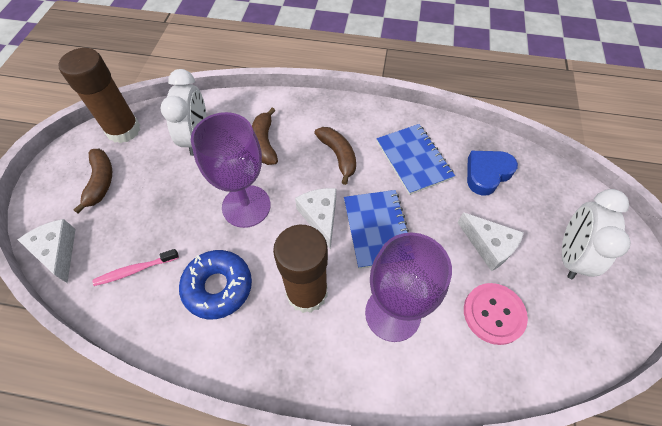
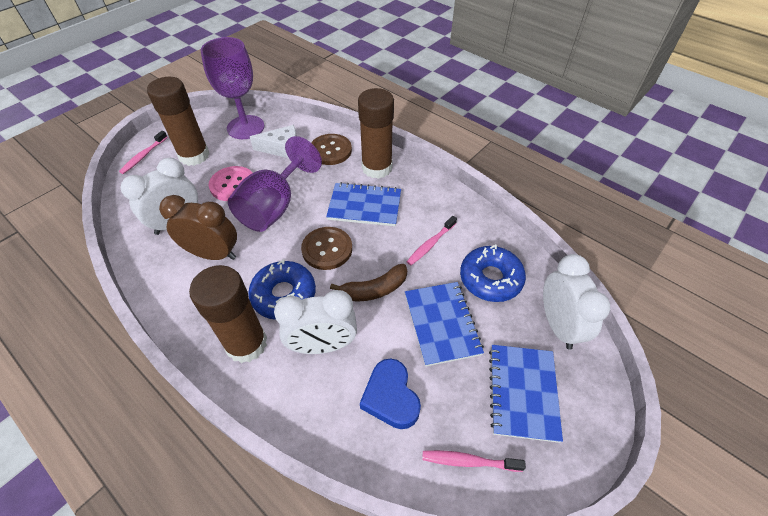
blue donut: 1 -> 2
blue notebook: 2 -> 3
brown banana: 3 -> 1
brown button: 0 -> 2
brown clock: 0 -> 1
brown glue stick: 2 -> 3
pink toothbrush: 1 -> 3
white cheese: 3 -> 1
white clock: 2 -> 3

